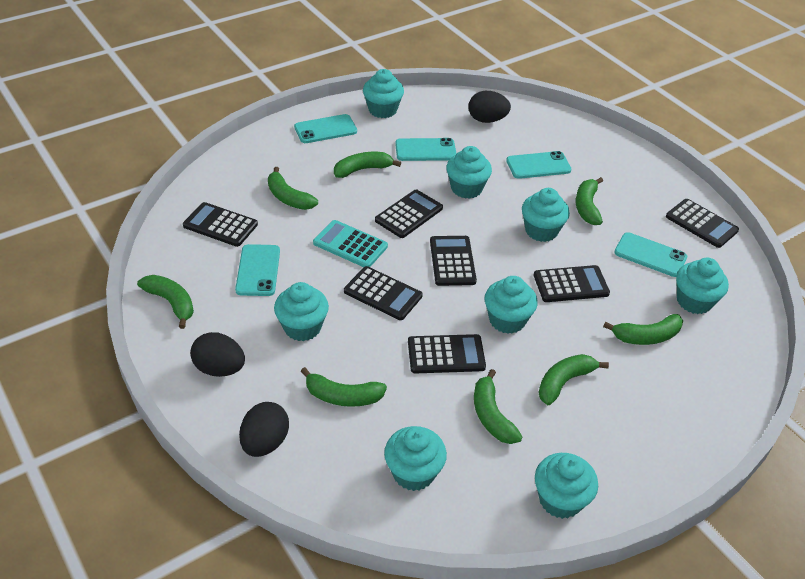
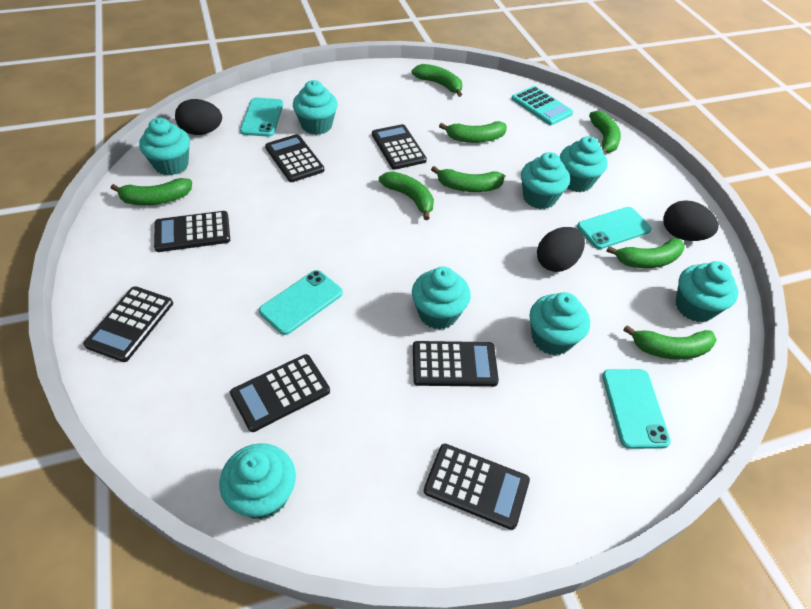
turquoise phone: 5 -> 4

